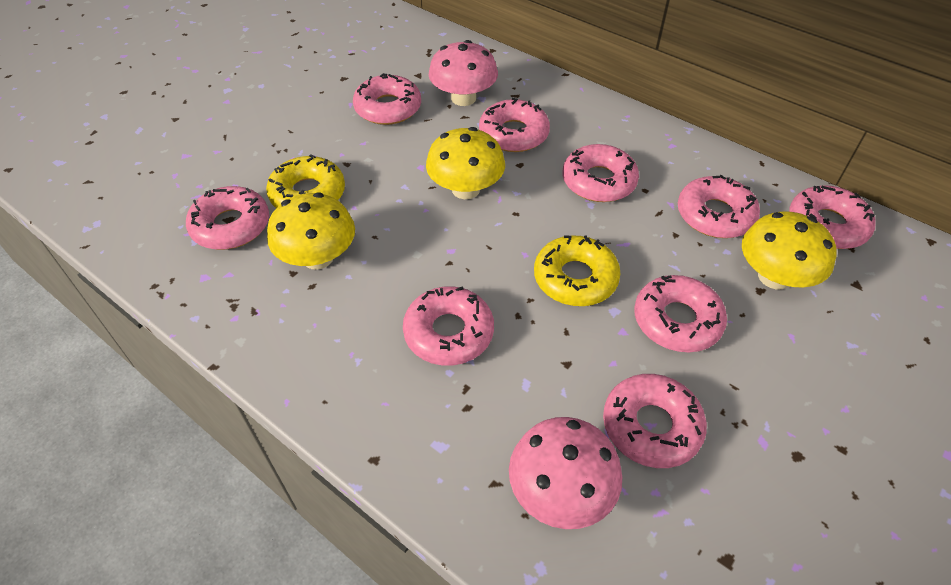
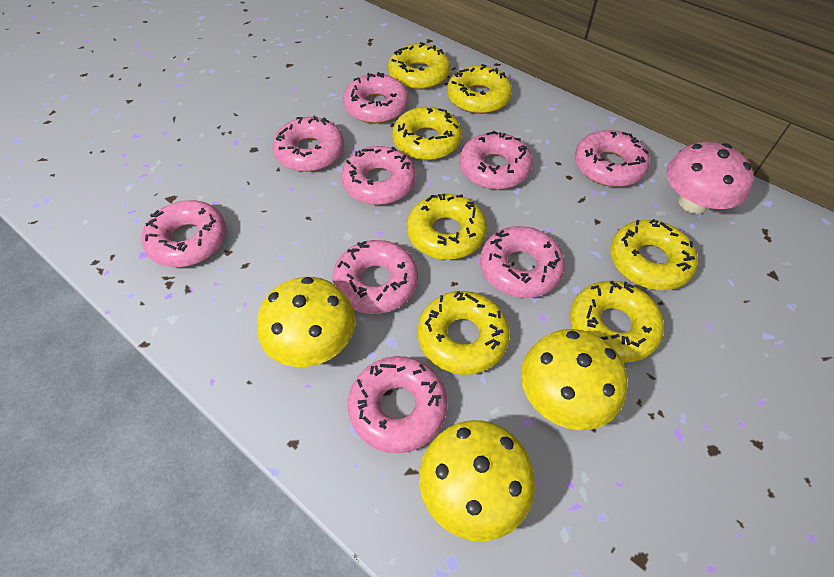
pink mushroom: 2 -> 1
yellow donut: 2 -> 7

